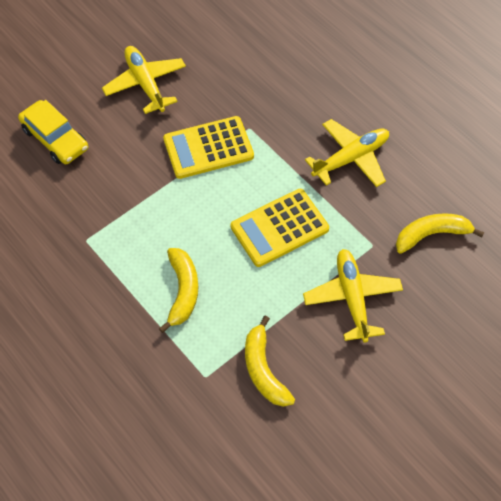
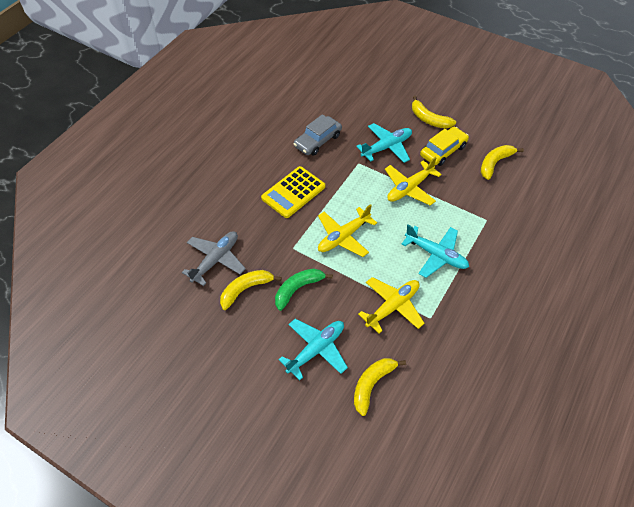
green banana: 0 -> 1
grey car: 0 -> 1
grey plane: 0 -> 1
turquoise plane: 0 -> 3
yellow banana: 3 -> 4
yellow calculator: 2 -> 1

